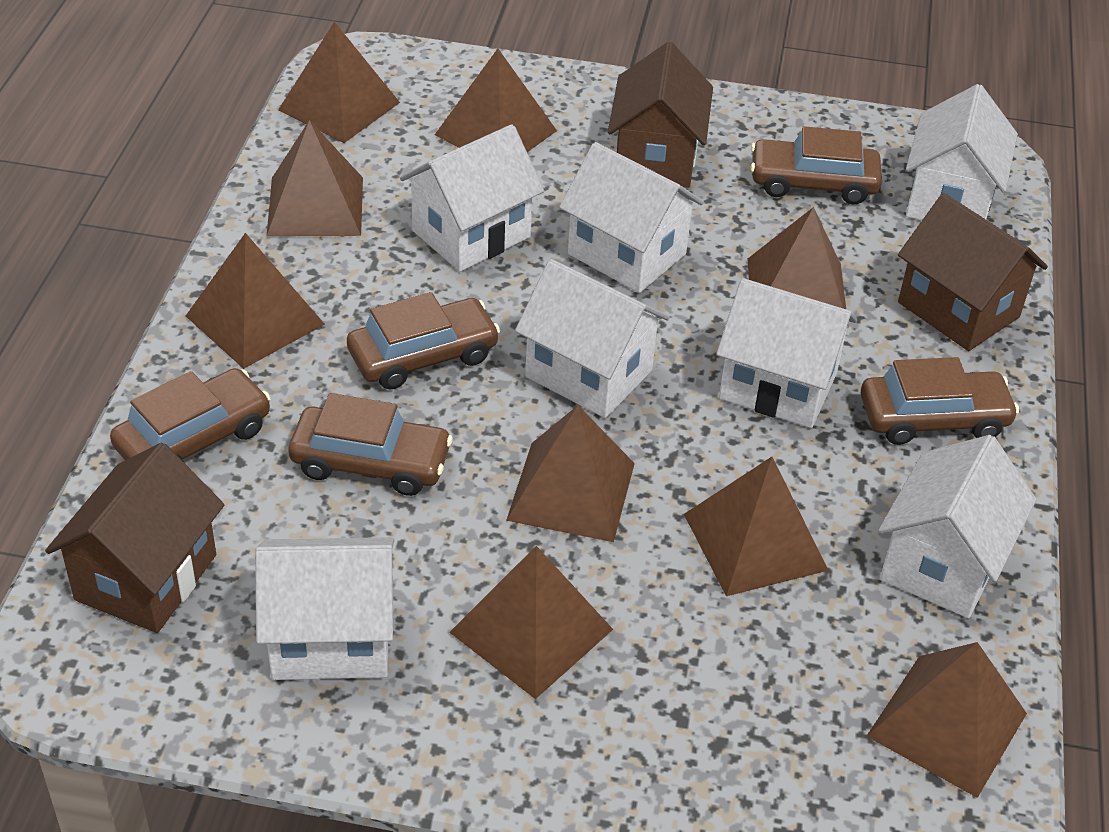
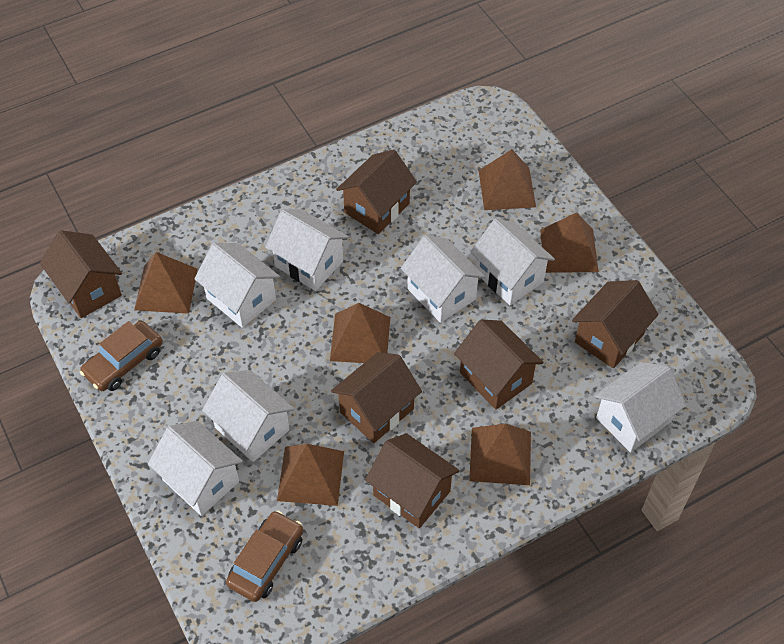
brown car: 5 -> 2
brown house: 3 -> 6
brown pyramid: 9 -> 6

